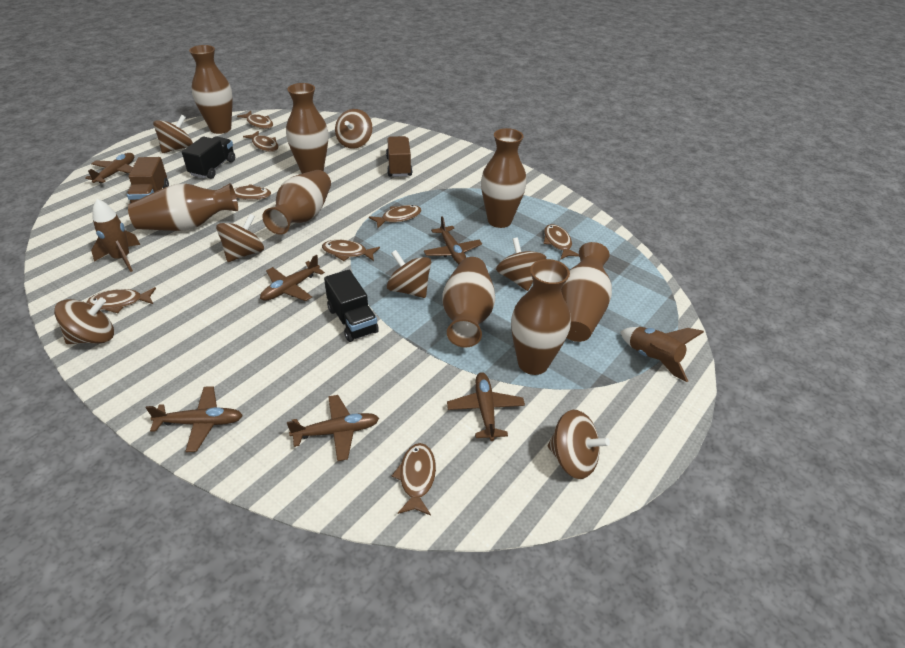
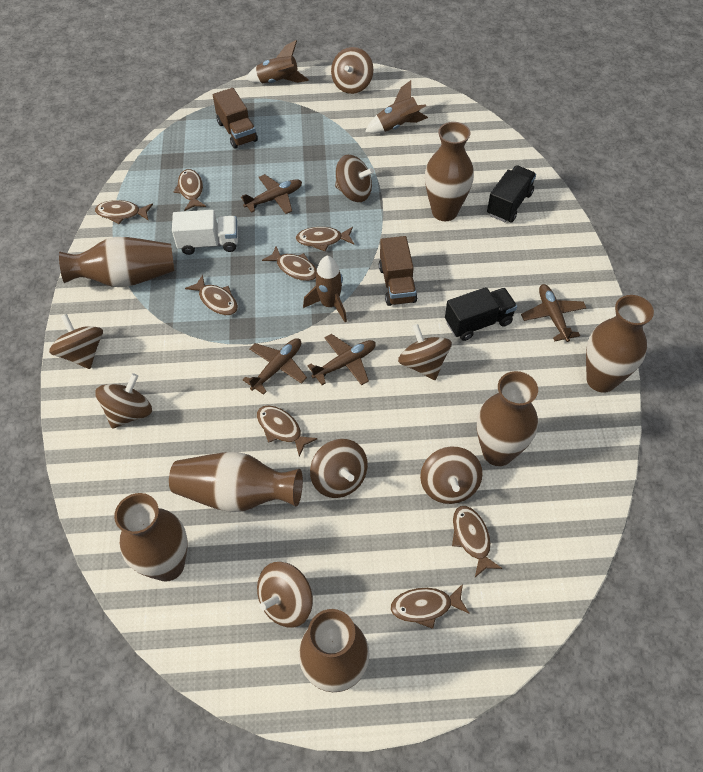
brown plane: 6 -> 4
brown rocket: 2 -> 3
brown spinning top: 7 -> 8
brown vase: 8 -> 7
white truck: 0 -> 1

